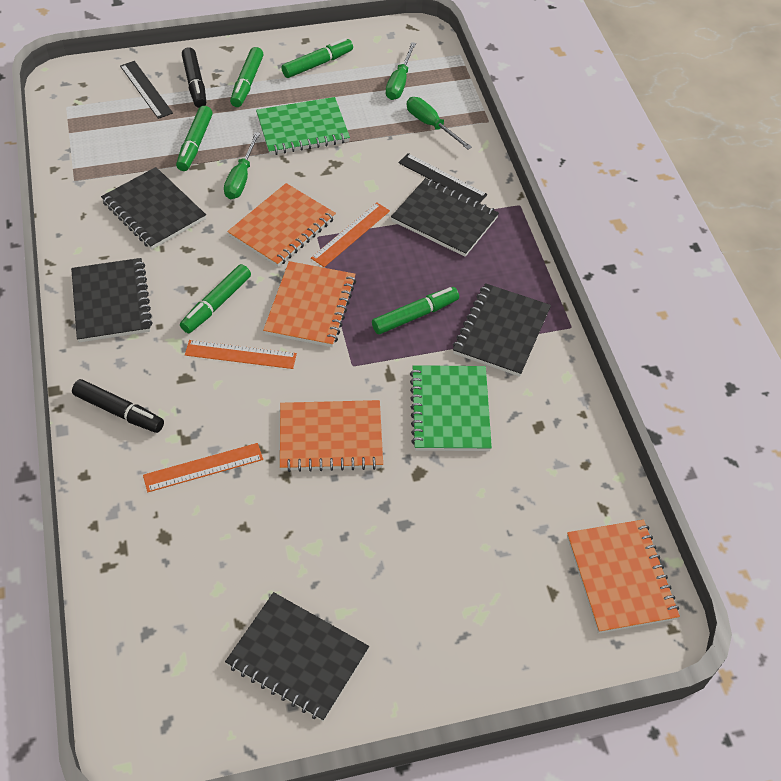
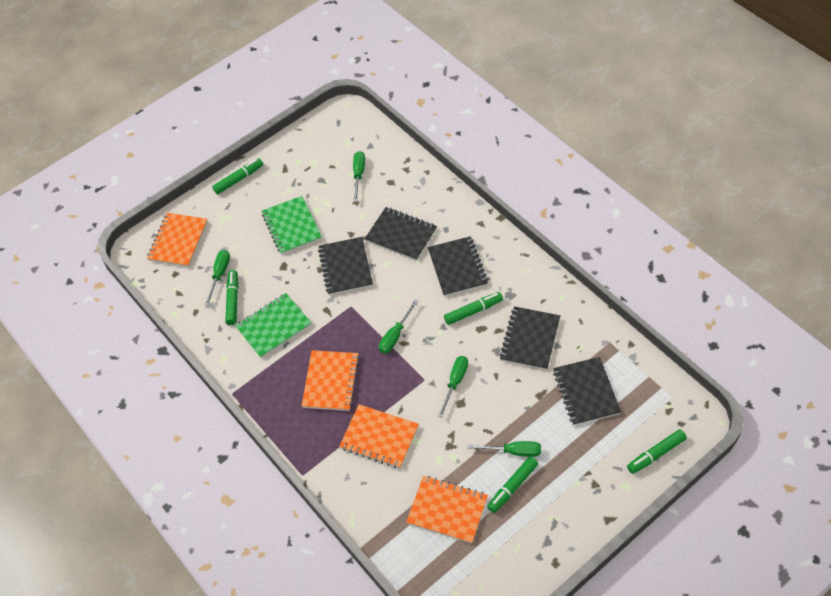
black marker: 2 -> 0
black ruler: 2 -> 0
green screwdriver: 3 -> 5
orange ruler: 3 -> 0

